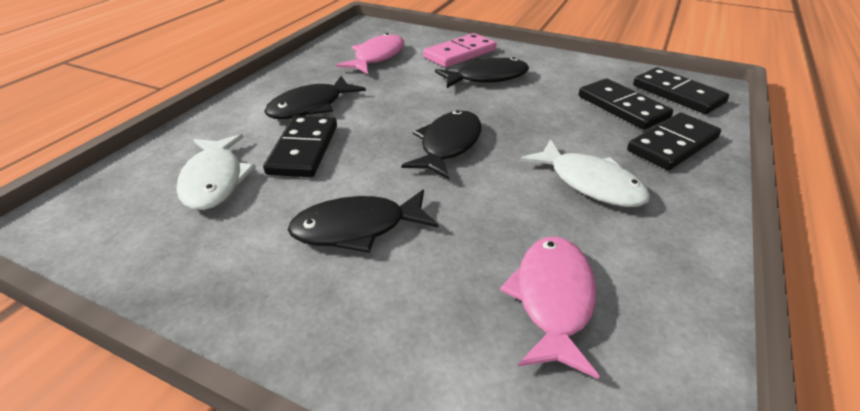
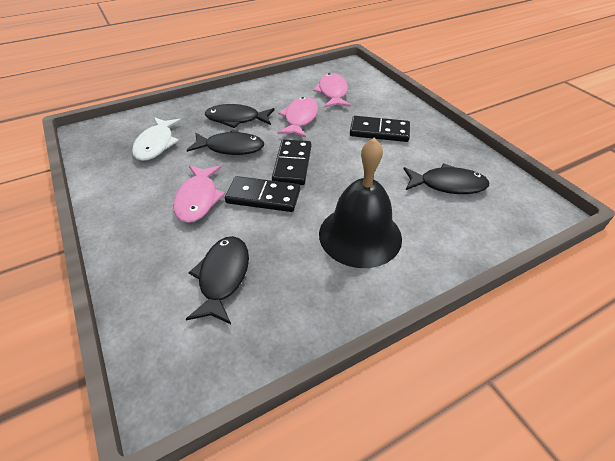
black bell: 0 -> 1
black domino: 4 -> 3
pink domino: 1 -> 0
pink fish: 2 -> 3
white fish: 2 -> 1

